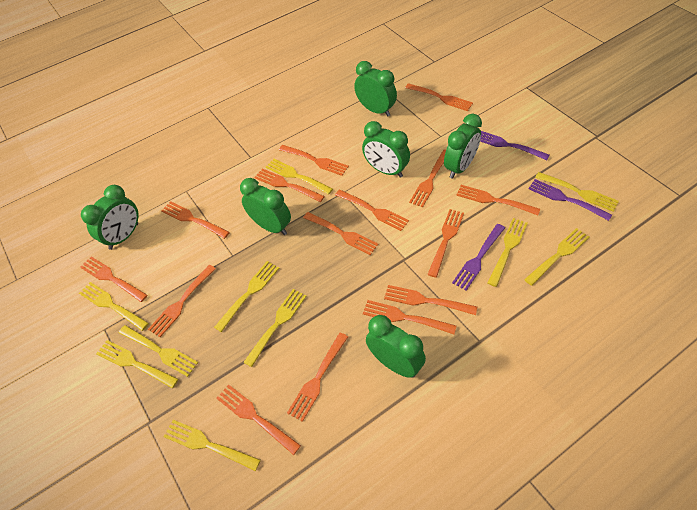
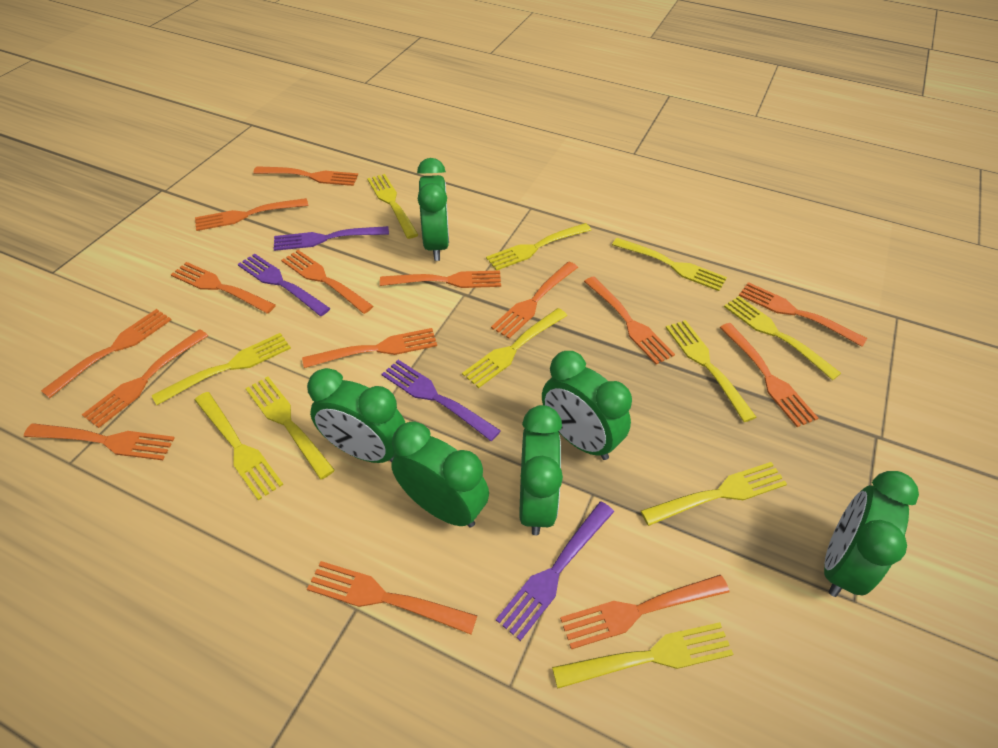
purple fork: 3 -> 4
yellow fork: 10 -> 11

